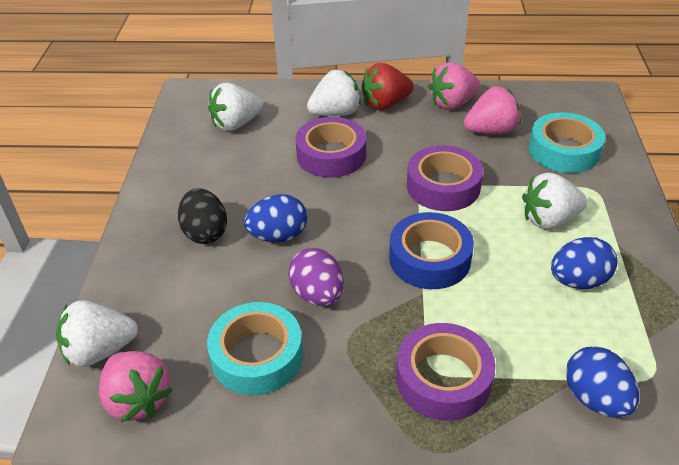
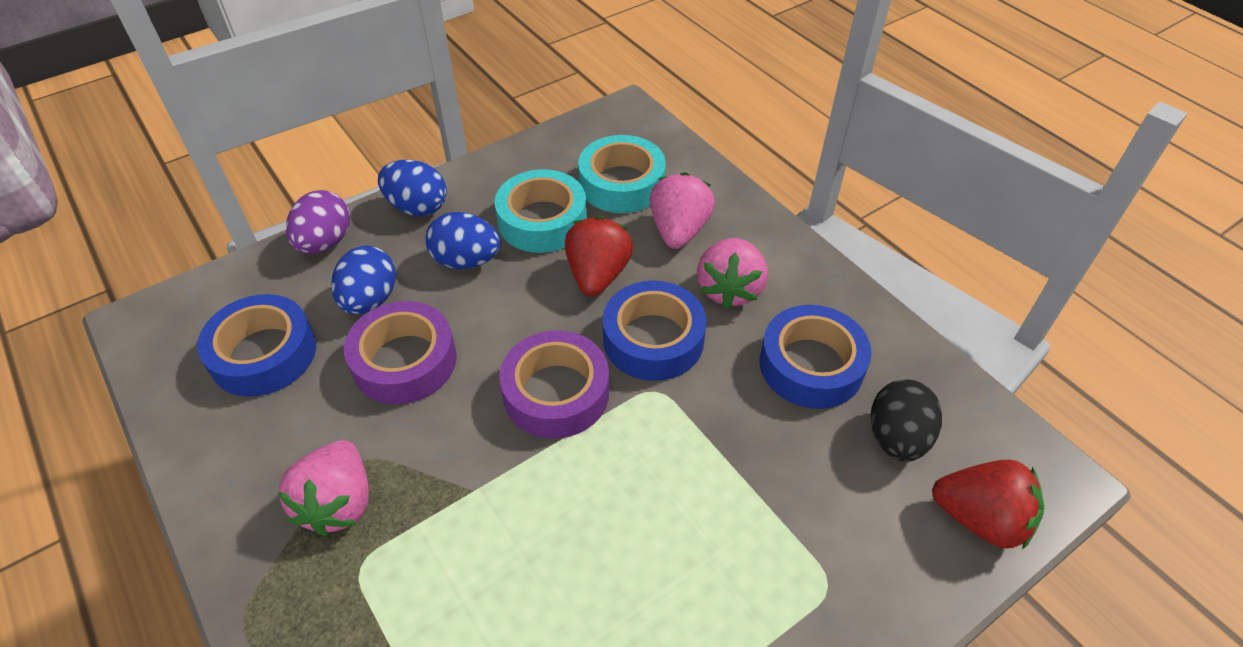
blue tape: 1 -> 3
purple tape: 3 -> 2
red strawberry: 1 -> 2
white strawberry: 4 -> 0

